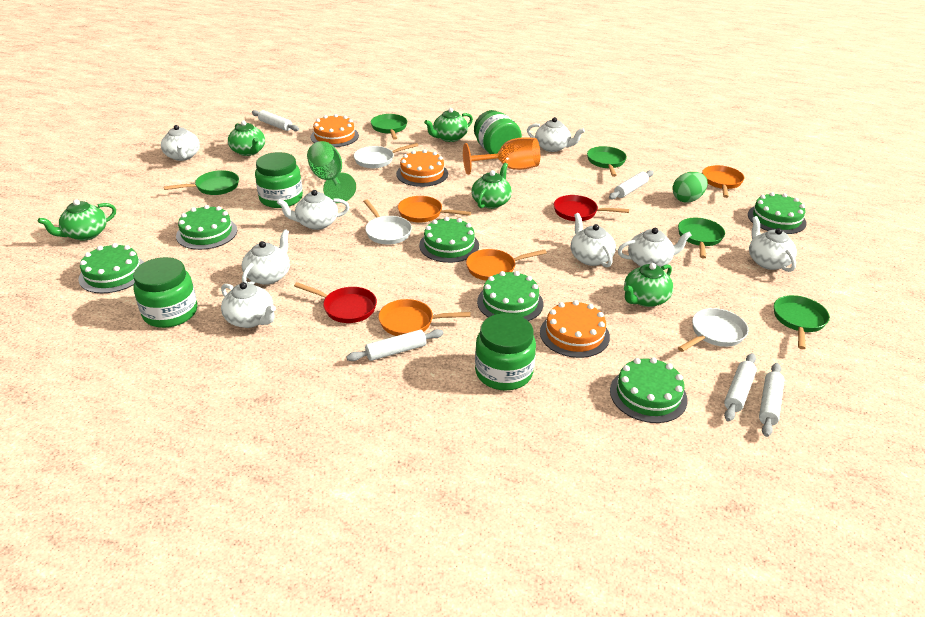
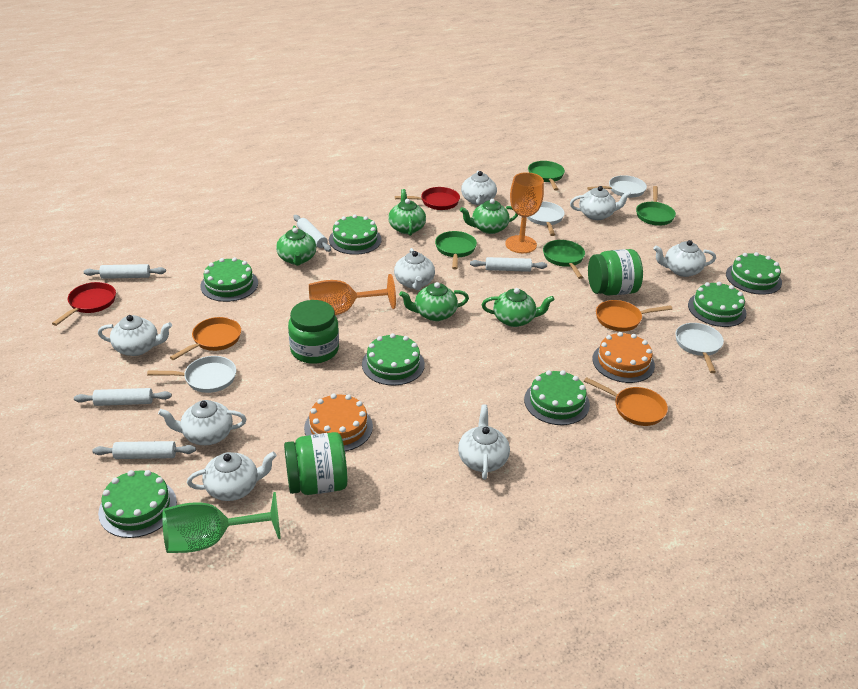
green cake: 6 -> 7
green egg: 1 -> 0
green jar: 4 -> 3
green pan: 5 -> 4
orange cake: 3 -> 2
orange goblet: 1 -> 2
orange pan: 4 -> 3
white pan: 3 -> 4

